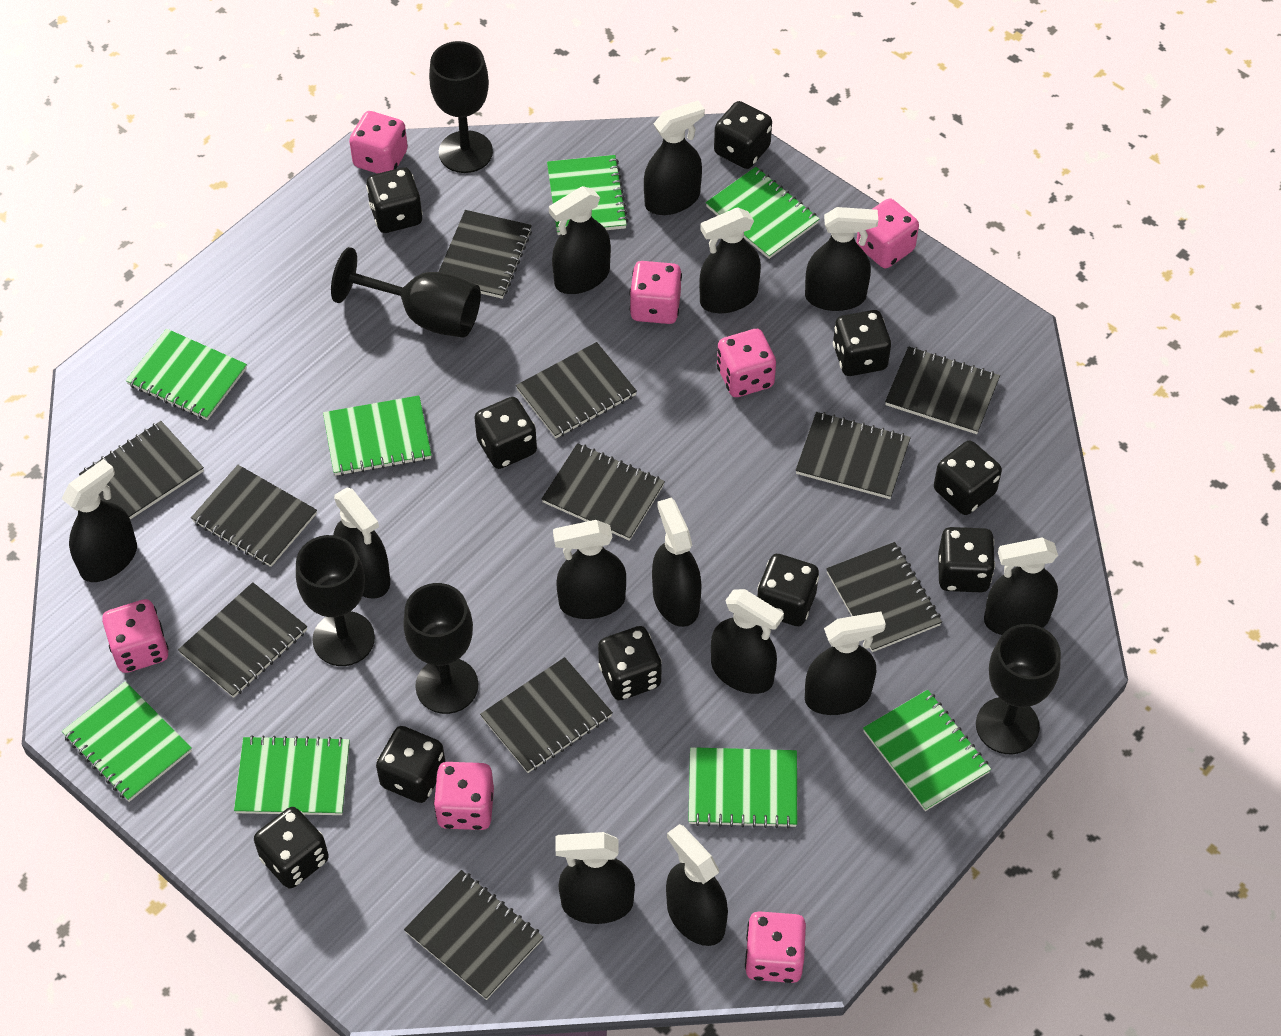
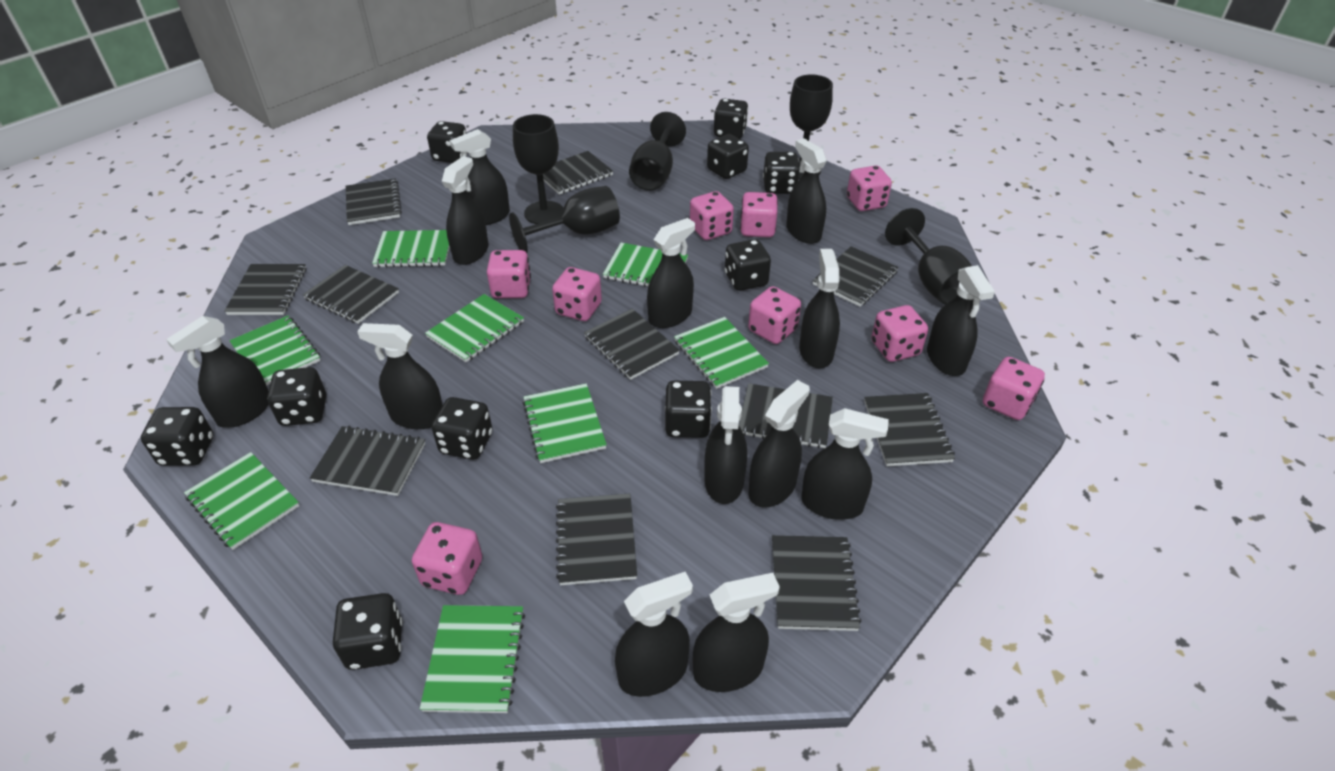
pink dice: 7 -> 9

